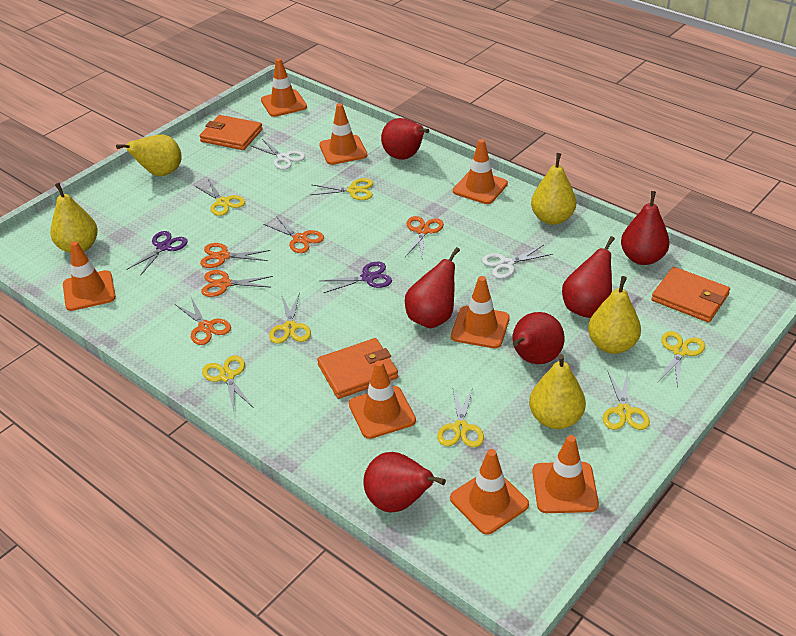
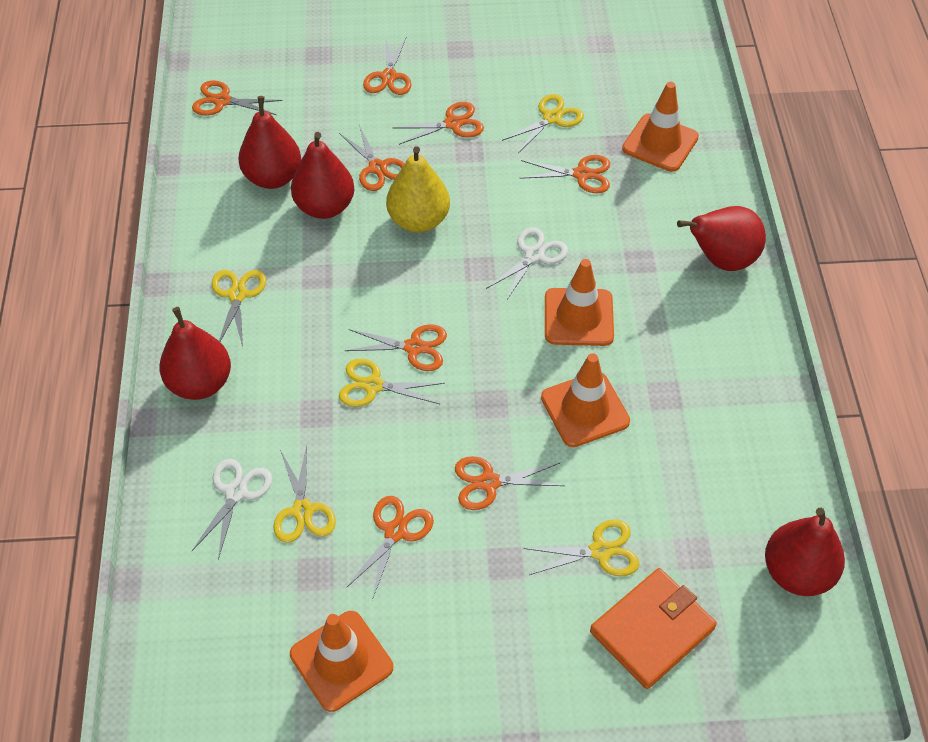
orange scissors: 5 -> 8
orange traffic cone: 8 -> 4
orange wallet: 3 -> 1
purple scissors: 2 -> 0
red pear: 6 -> 5
yellow pear: 5 -> 1
yellow scissors: 7 -> 5

